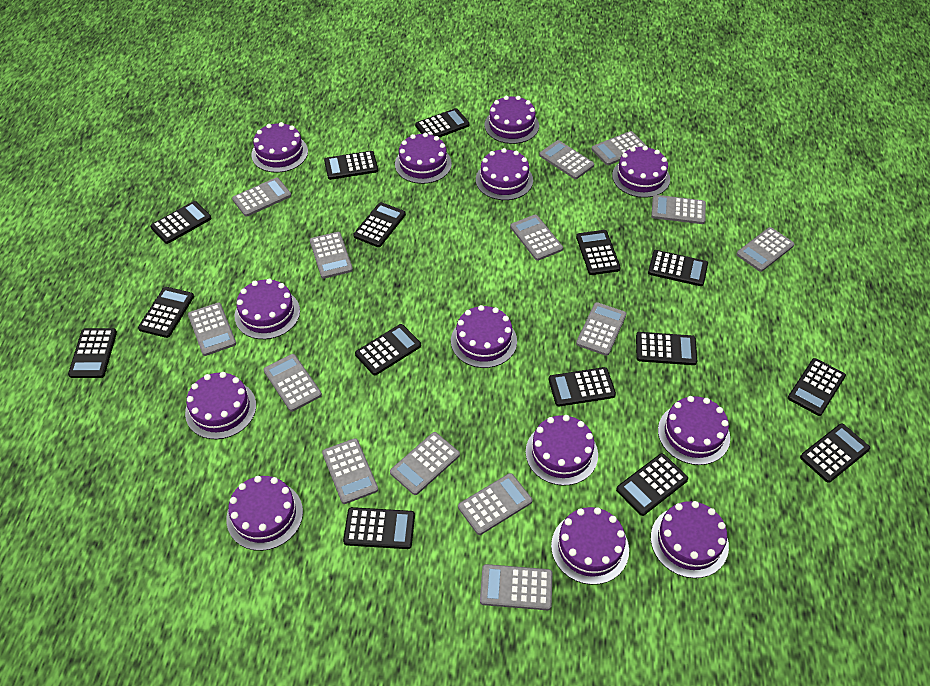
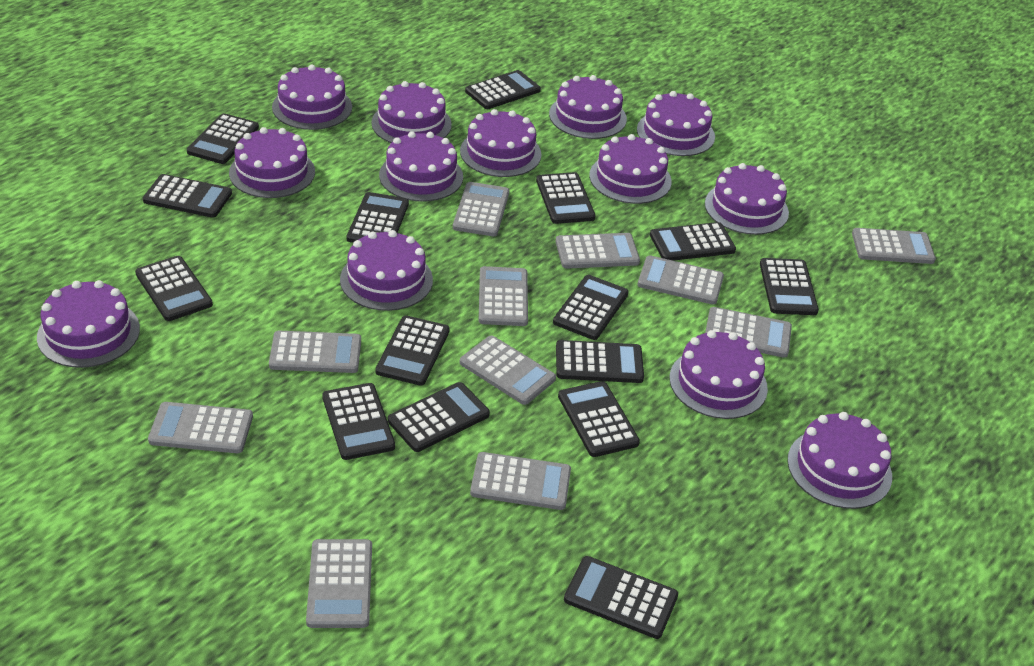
grey calculator: 14 -> 11

